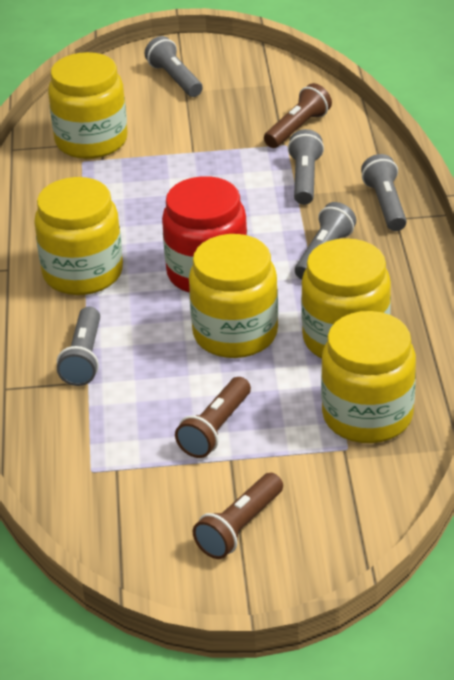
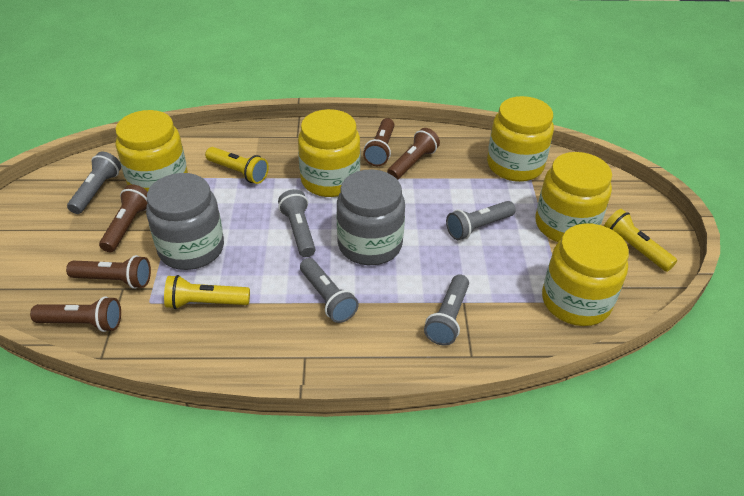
brown flashlight: 3 -> 5
grey jar: 0 -> 2
red jar: 1 -> 0
yellow flashlight: 0 -> 3

